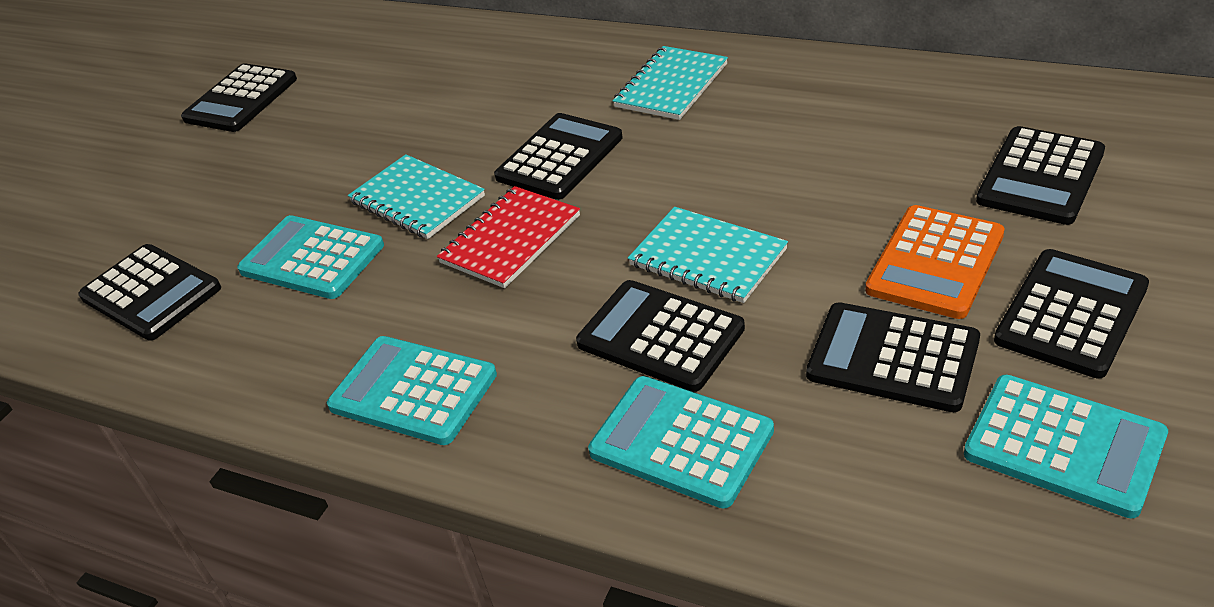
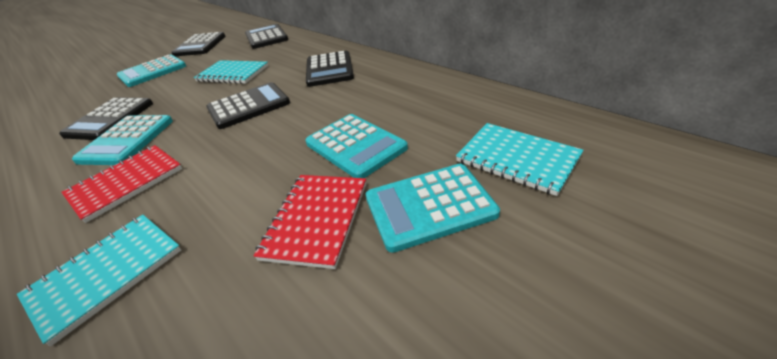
black calculator: 7 -> 5
orange calculator: 1 -> 0
red notebook: 1 -> 2

